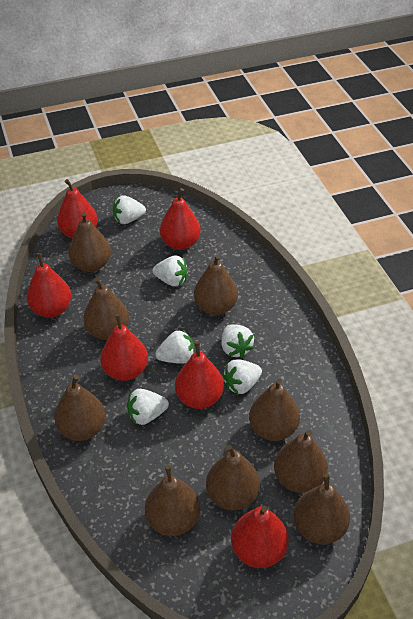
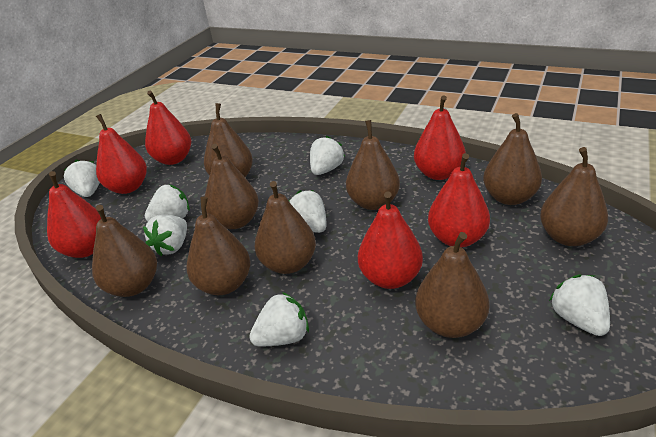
white strawberry: 6 -> 7

